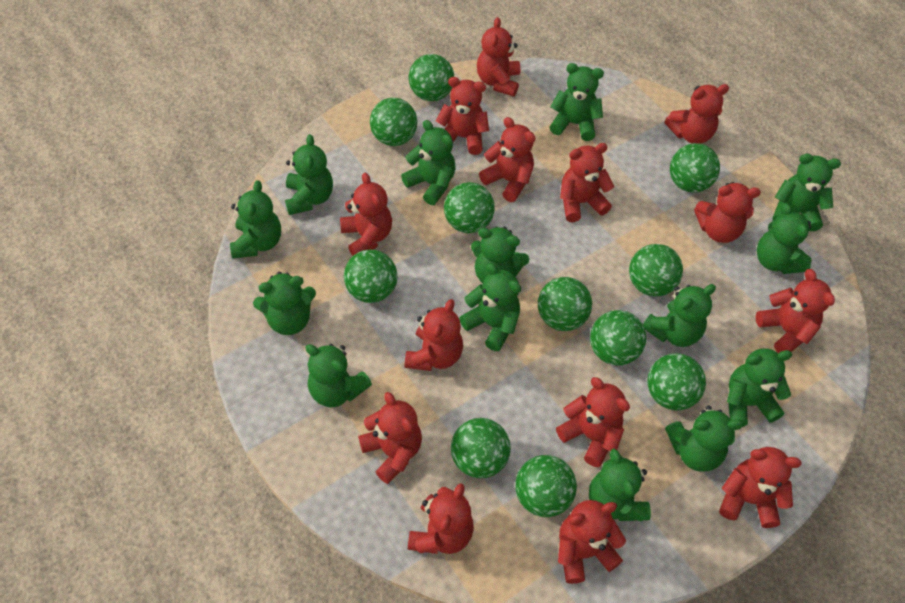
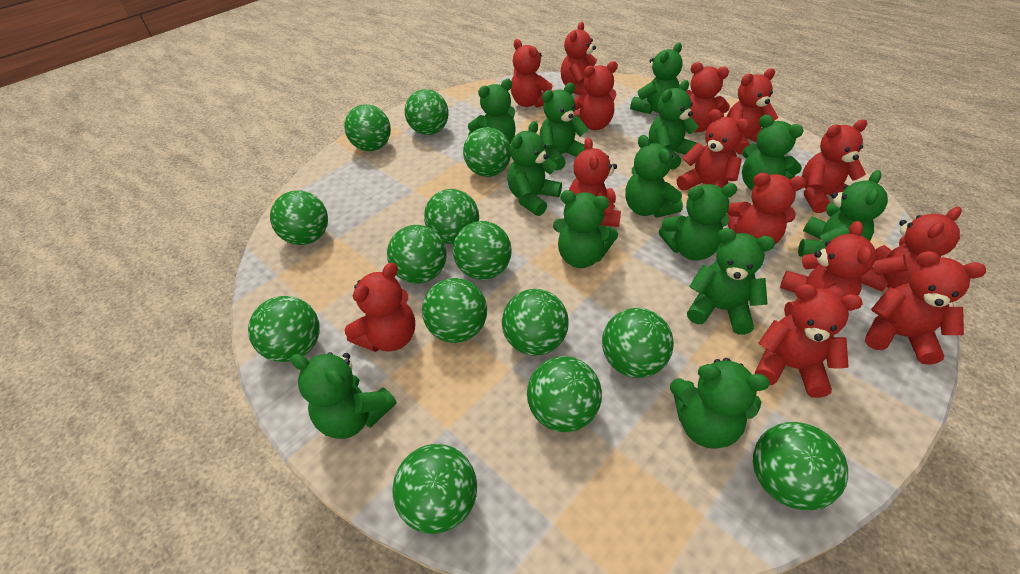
green ball: 11 -> 14
green teddy bear: 14 -> 13

